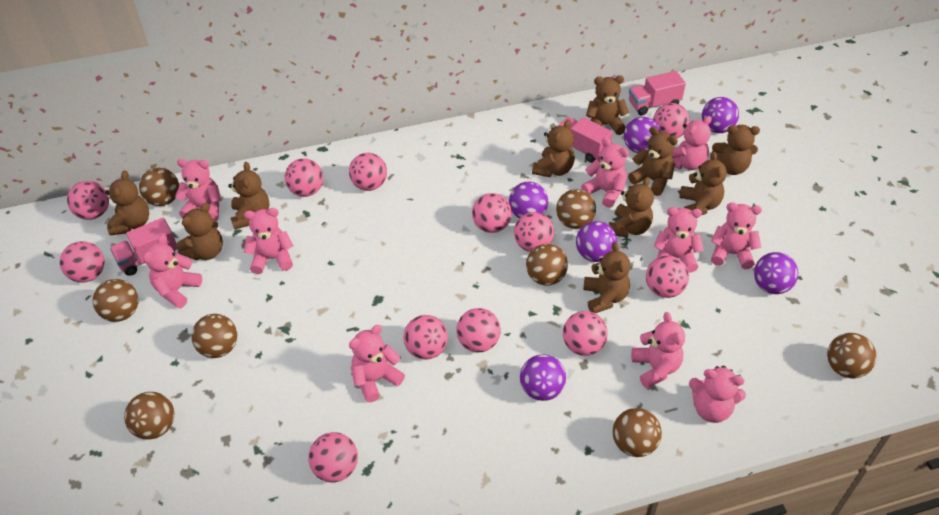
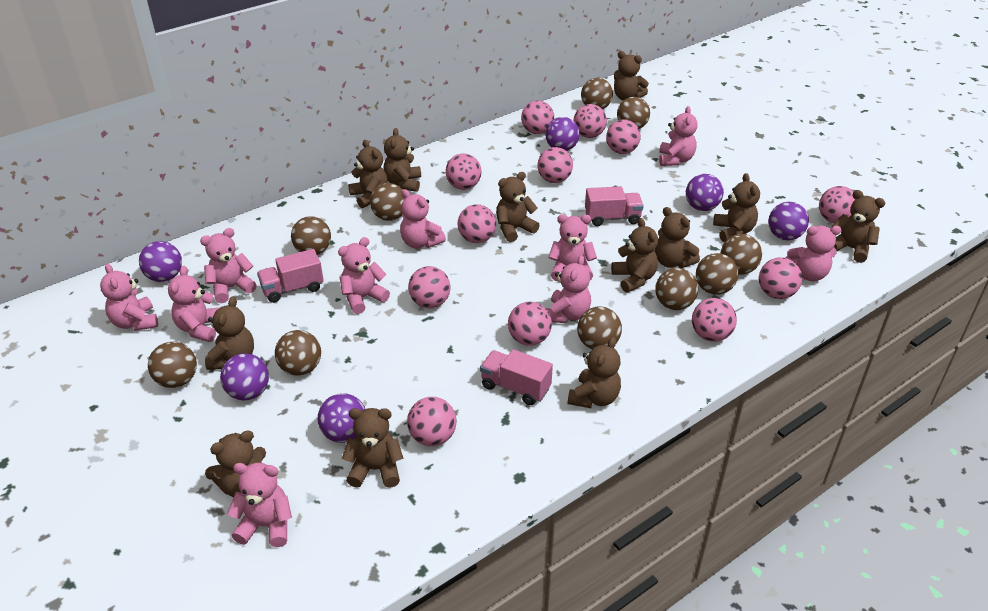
brown ball: 8 -> 10
brown teddy bear: 10 -> 12

